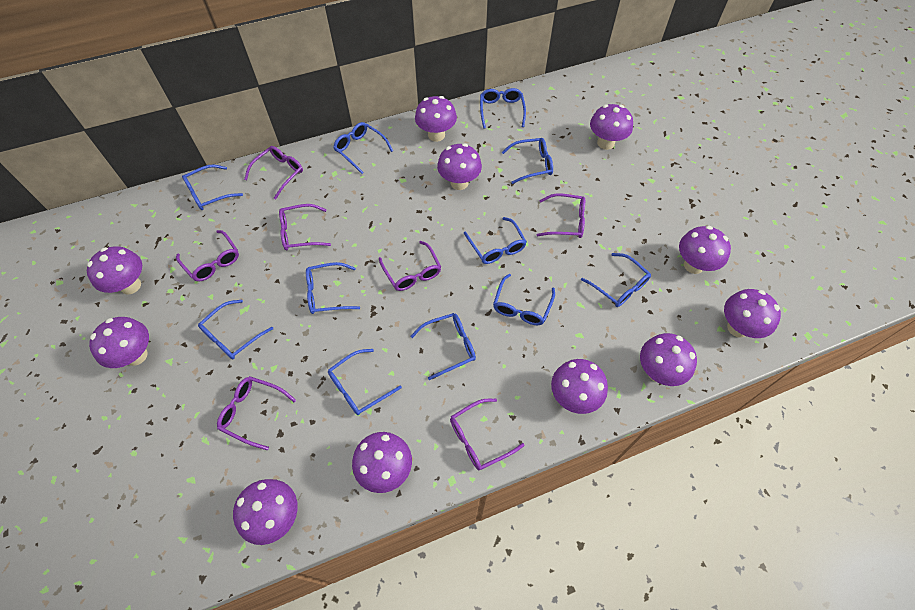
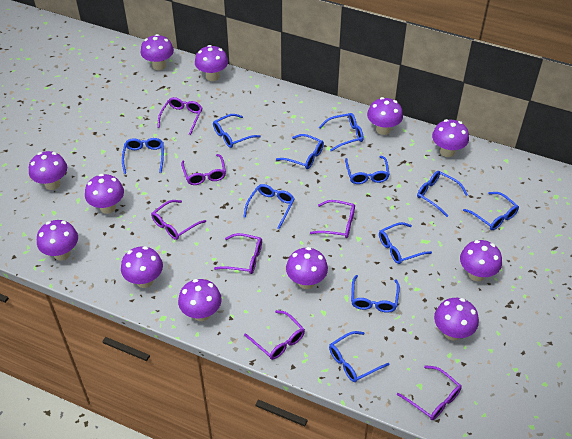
purple mushroom: 11 -> 12

